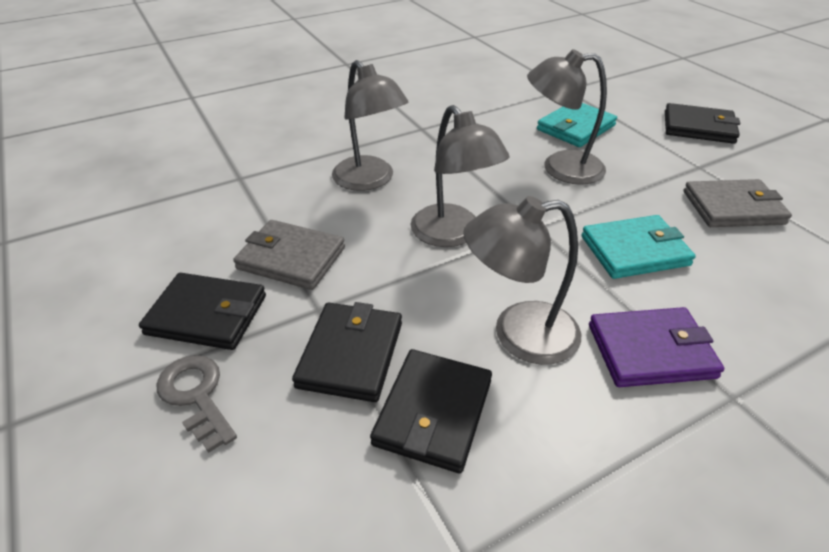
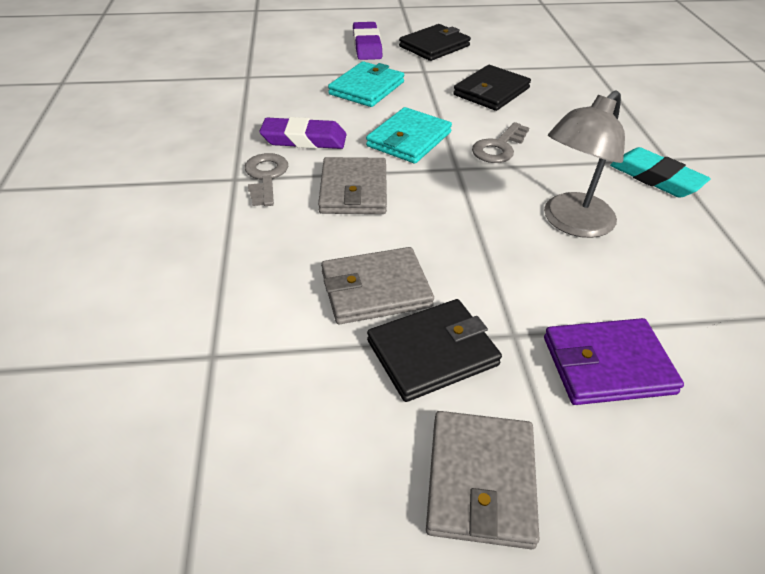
black wallet: 4 -> 3
grey key: 1 -> 2
grey lamp: 4 -> 1
grey wallet: 2 -> 3
purple eraser: 0 -> 2
turquoise eraser: 0 -> 1

